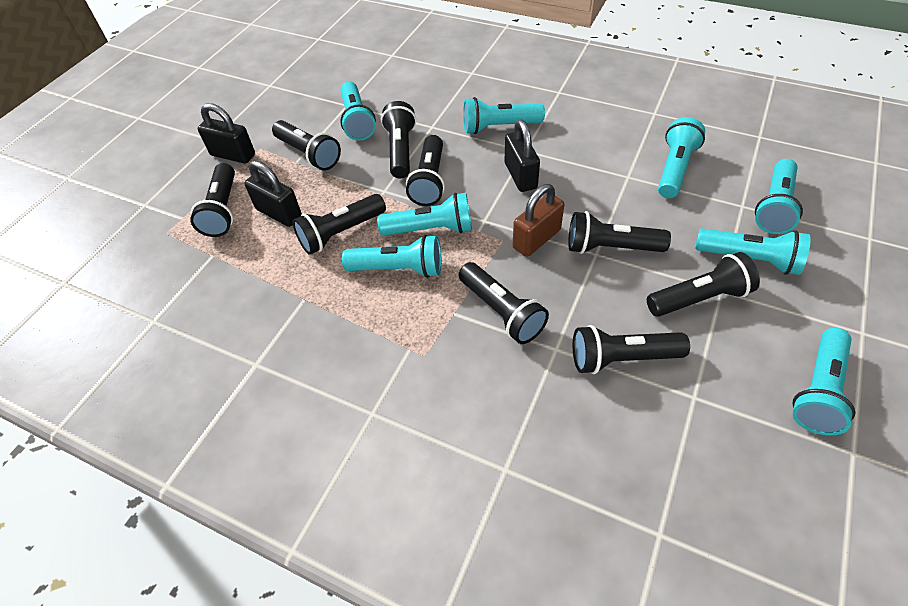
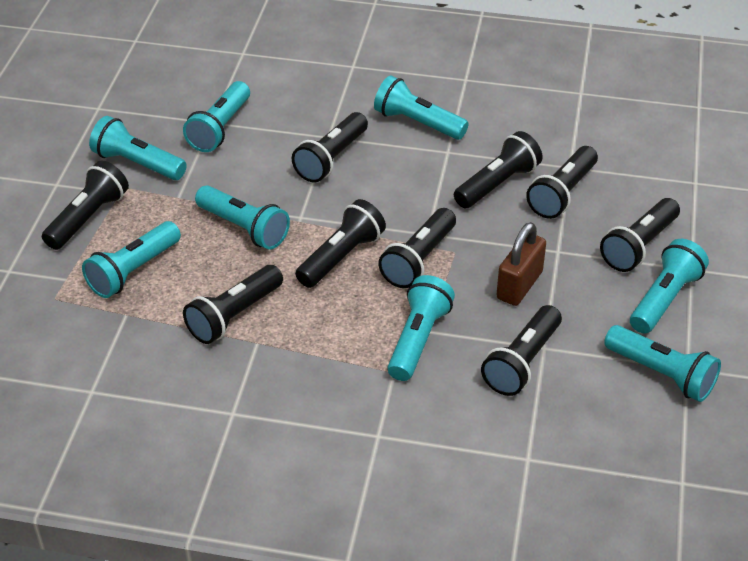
black padlock: 3 -> 0

